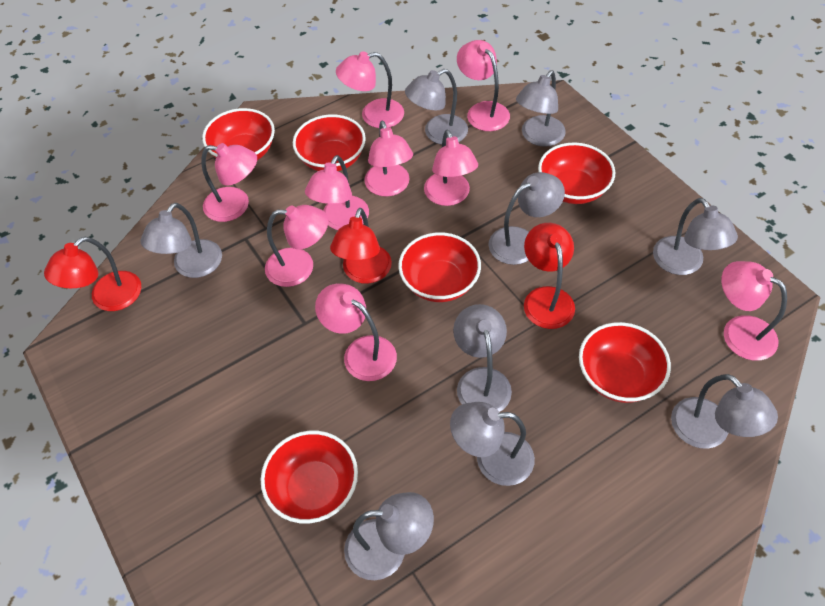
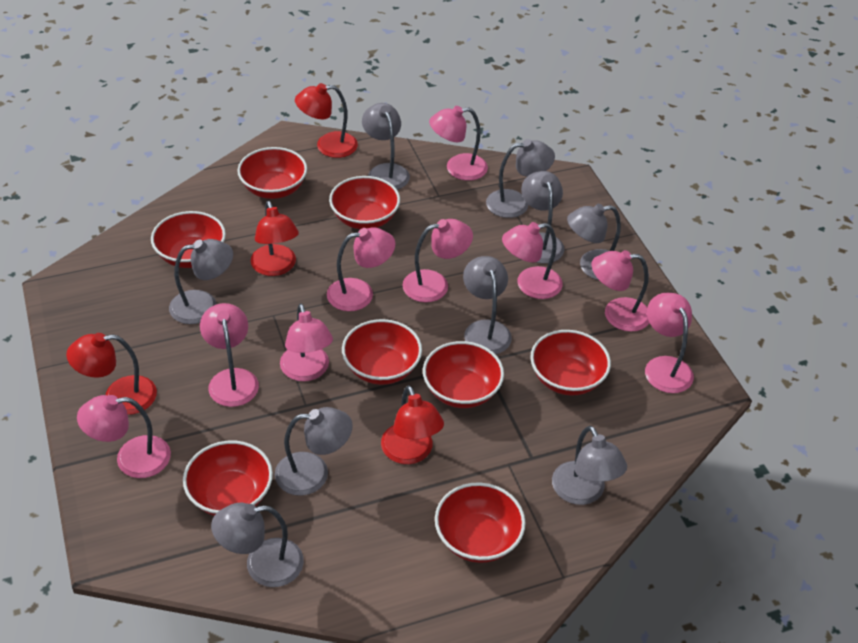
red bowl: 6 -> 8
red lamp: 3 -> 4

